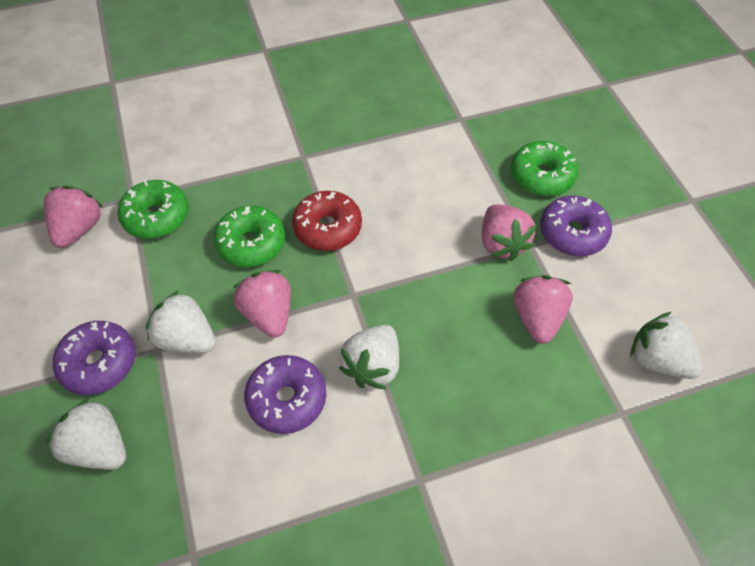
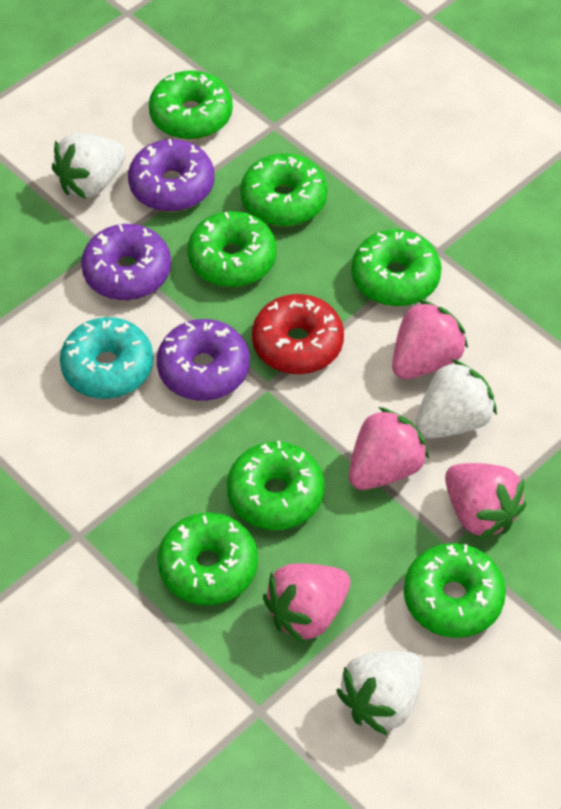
green donut: 3 -> 7
turquoise donut: 0 -> 1
white strawberry: 4 -> 3

